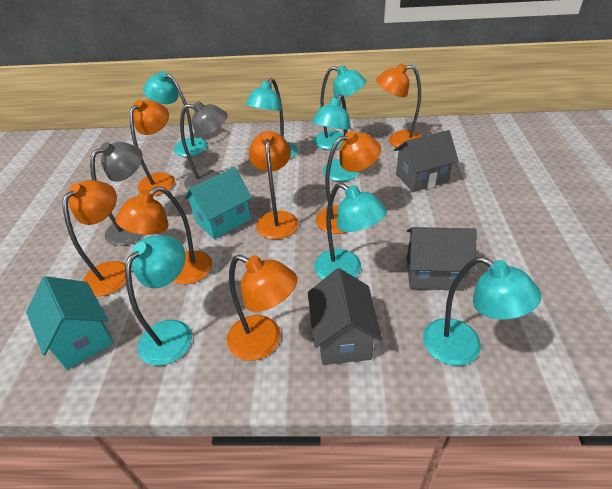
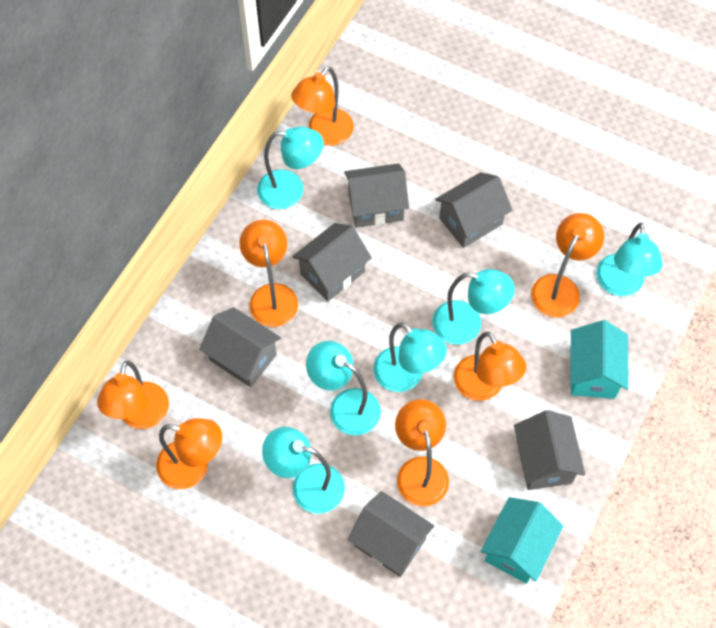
grey house: 3 -> 6
grey lamp: 2 -> 0
turquoise lamp: 7 -> 6

